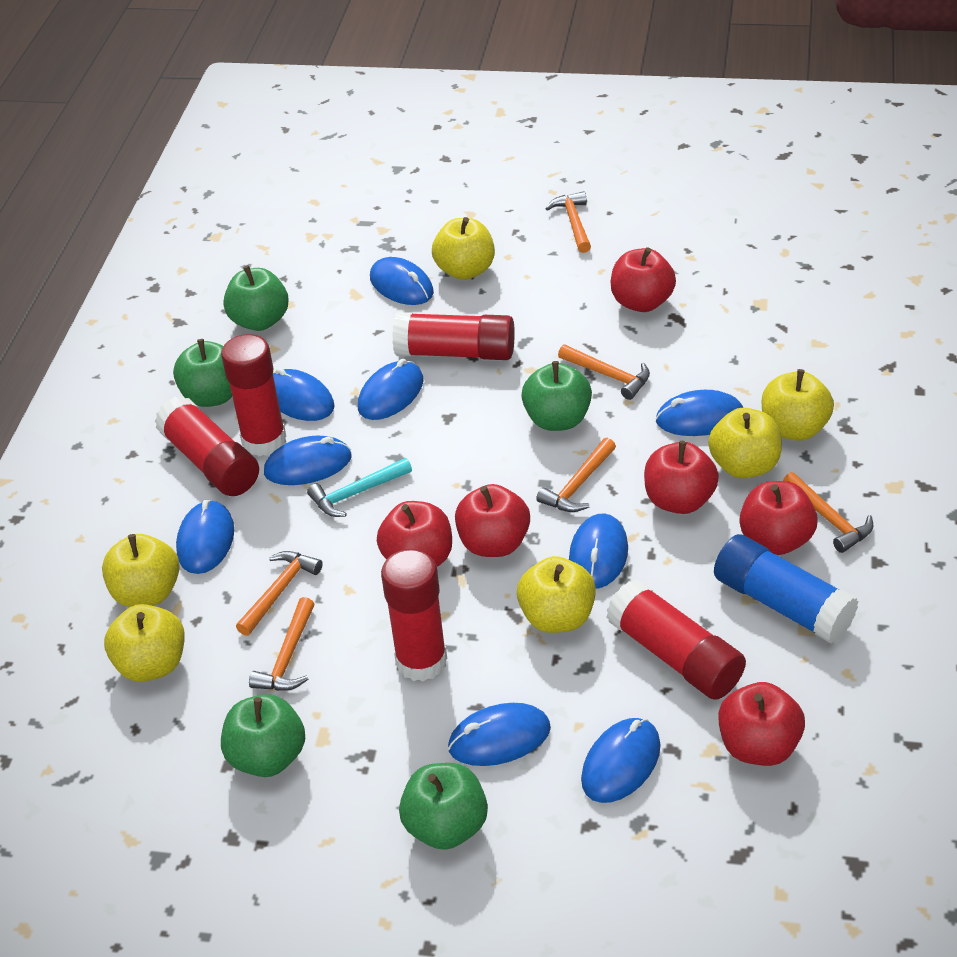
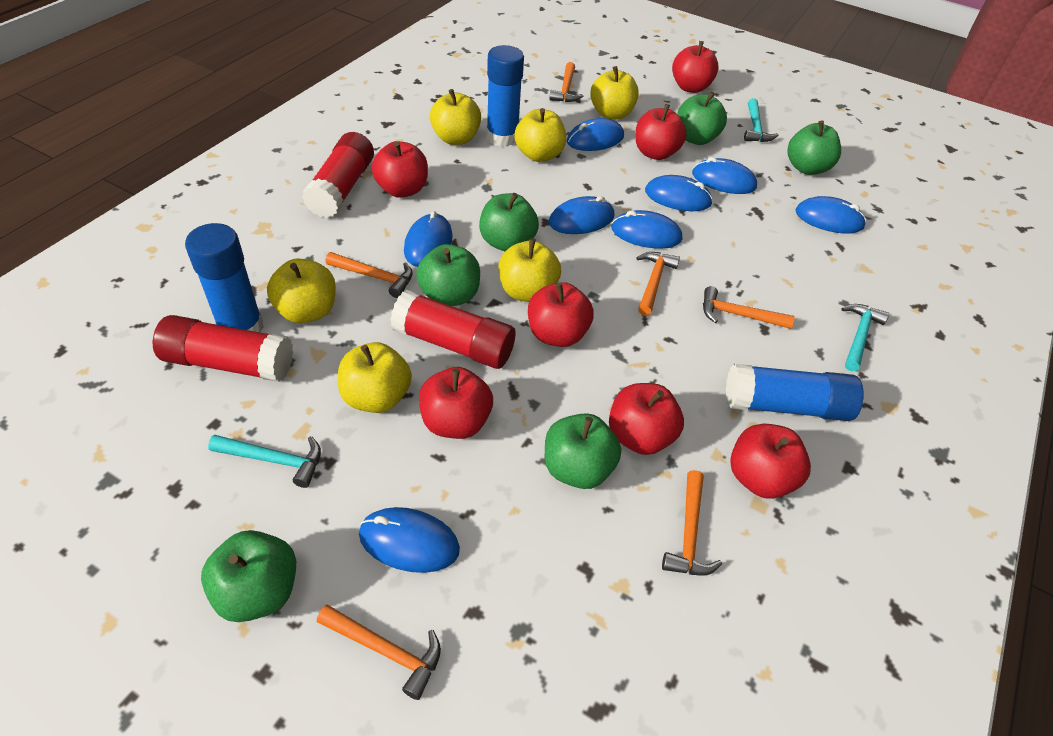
blue glue stick: 1 -> 3
blue mouse: 9 -> 8
green apple: 5 -> 6
red apple: 6 -> 7
red glue stick: 5 -> 3
turquoise hammer: 1 -> 3

